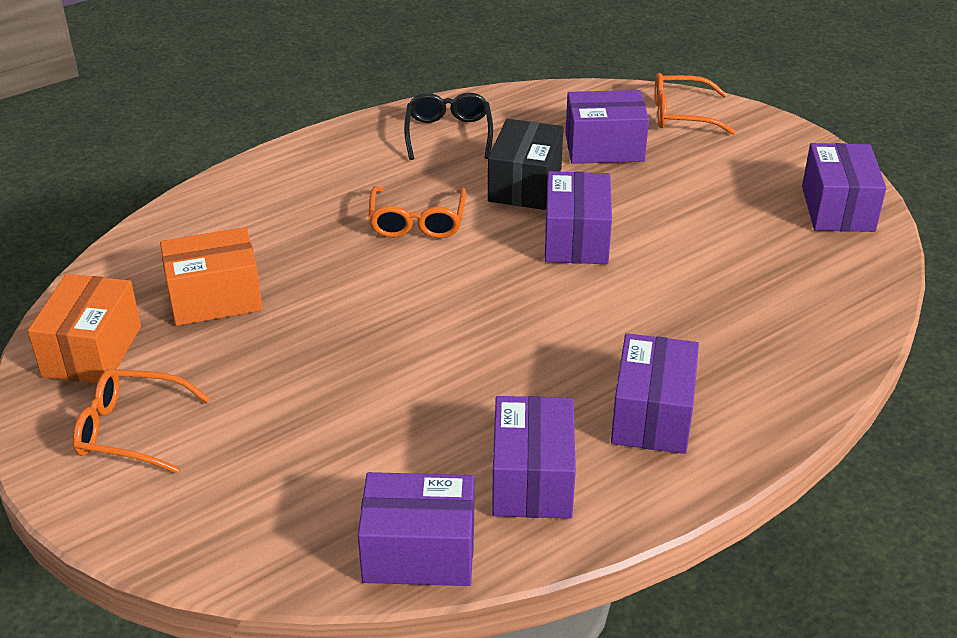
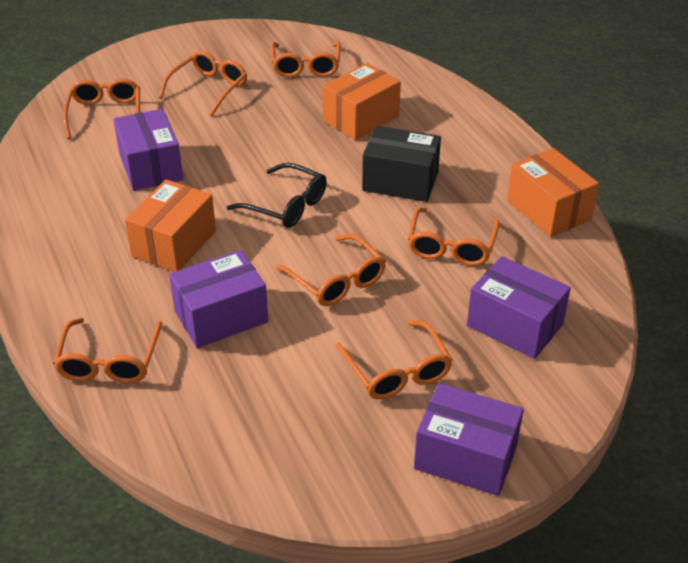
orange box: 2 -> 3
orange glasses: 3 -> 7
purple box: 6 -> 4

